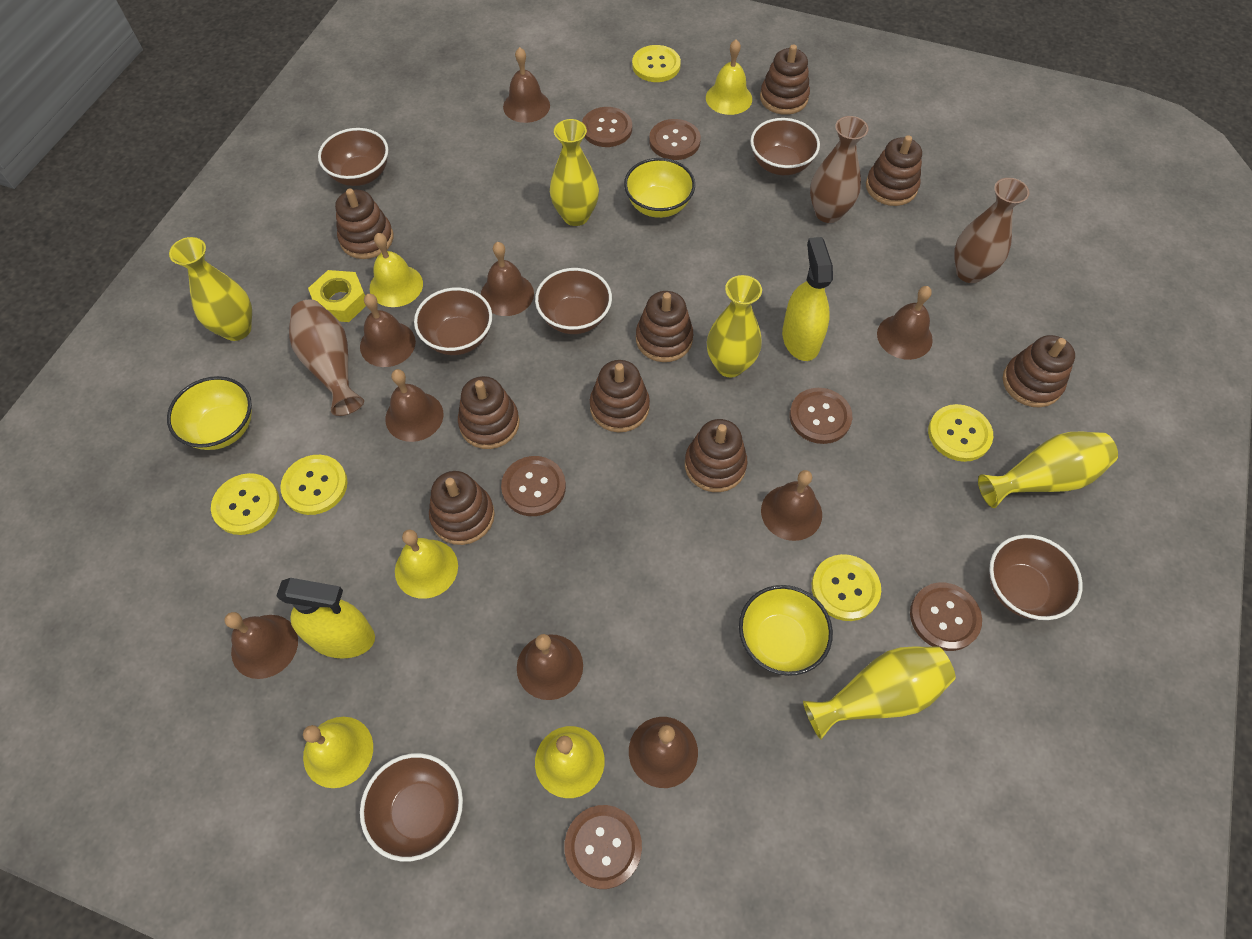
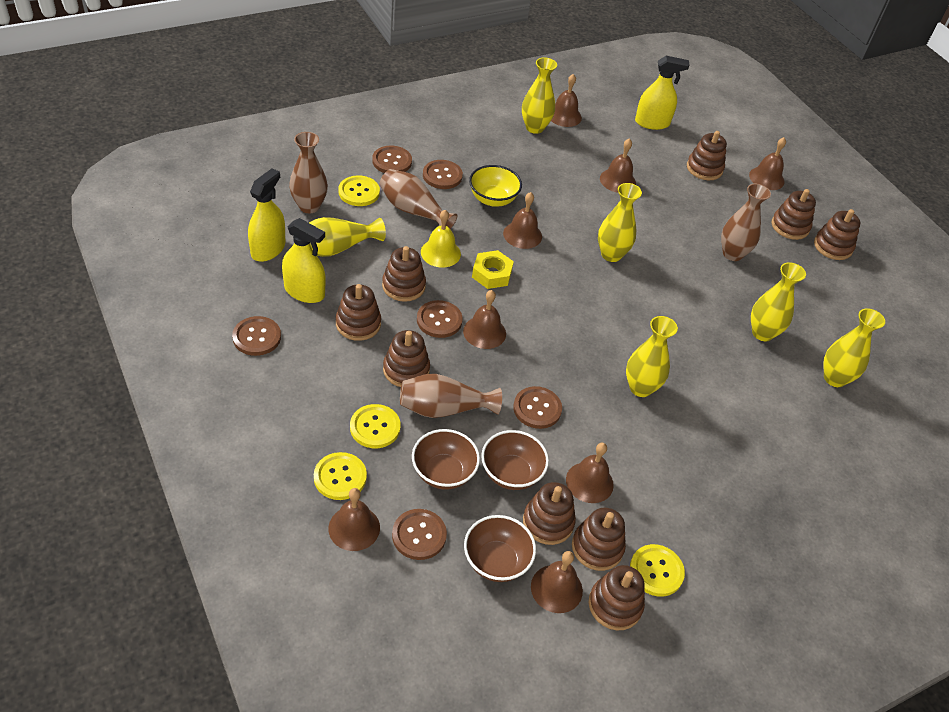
brown bell: 9 -> 8
brown bowl: 6 -> 3
brown vase: 3 -> 4
yellow bell: 5 -> 1
yellow bowl: 3 -> 1
yellow button: 5 -> 4
yellow spray bottle: 2 -> 3
yellow vase: 5 -> 6

